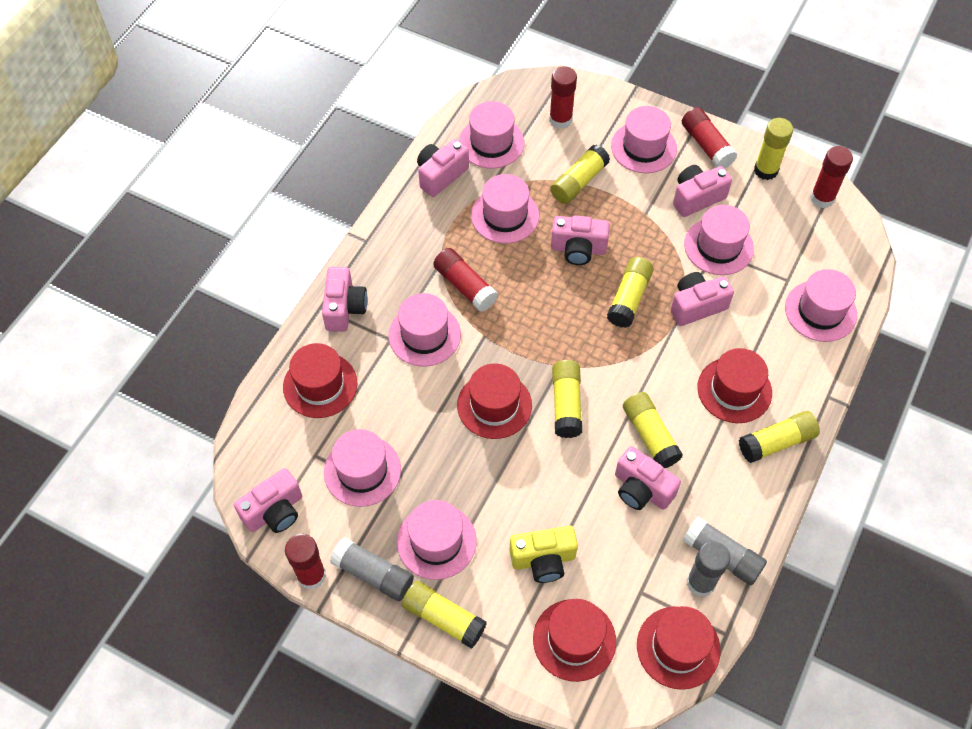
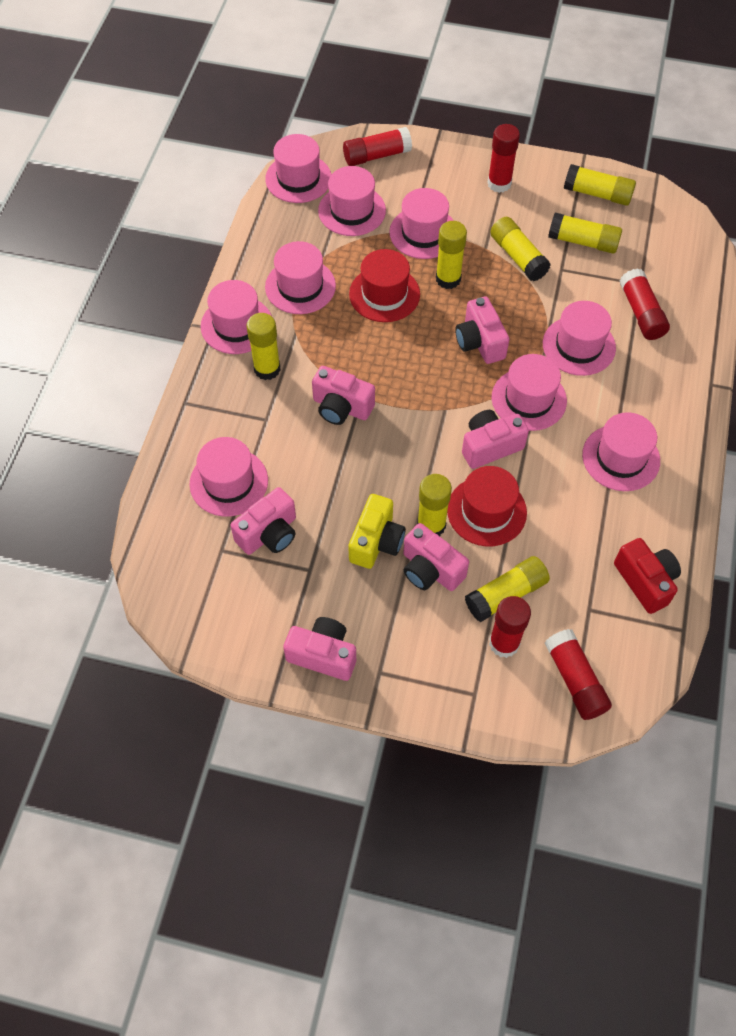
grey glue stick: 3 -> 0
pink camera: 7 -> 6
pink hat: 8 -> 9
red camera: 0 -> 1
red hat: 5 -> 2

